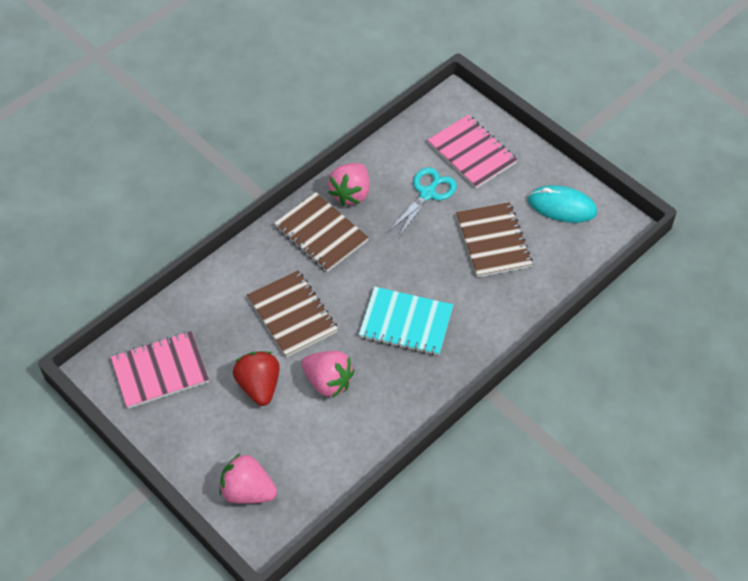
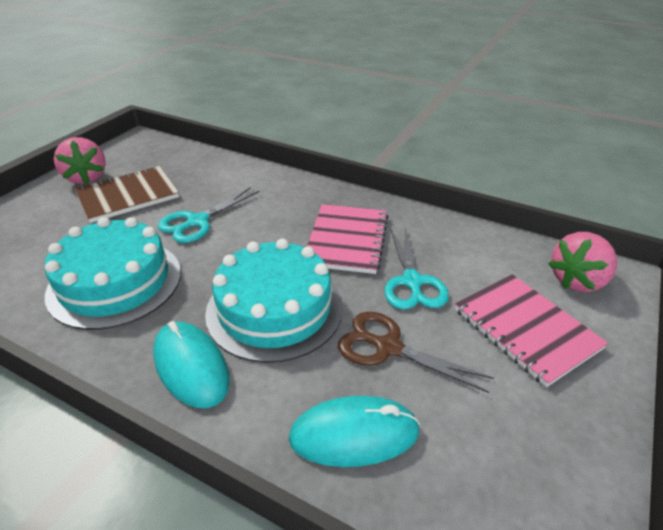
brown notebook: 3 -> 1
brown scissors: 0 -> 1
pink strawberry: 3 -> 2
red strawberry: 1 -> 0
turquoise cake: 0 -> 2
turquoise mouse: 1 -> 2
turquoise notebook: 1 -> 0
turquoise scissors: 1 -> 2

